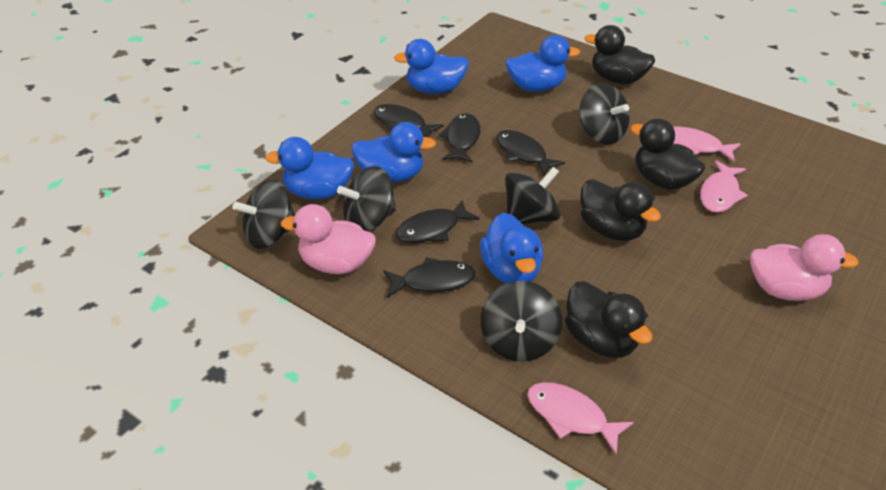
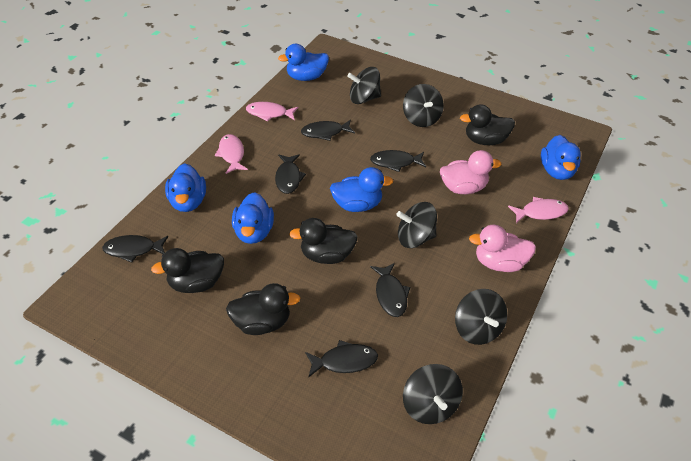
black fish: 5 -> 6

